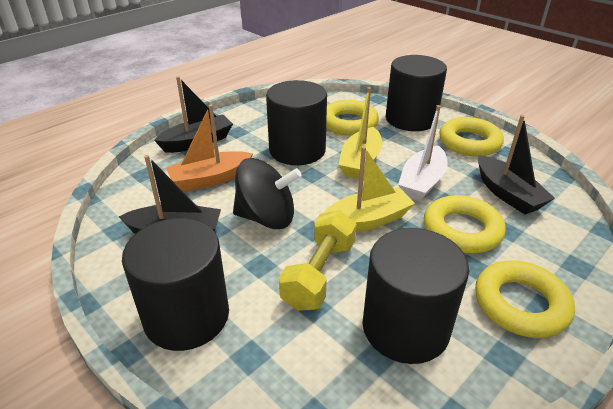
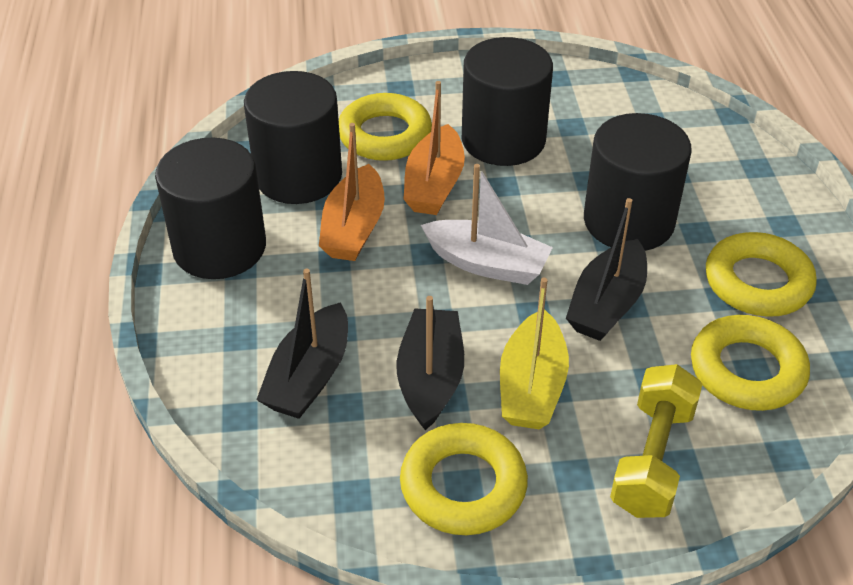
black spinning top: 1 -> 0
orange boat: 1 -> 2
yellow boat: 2 -> 1

